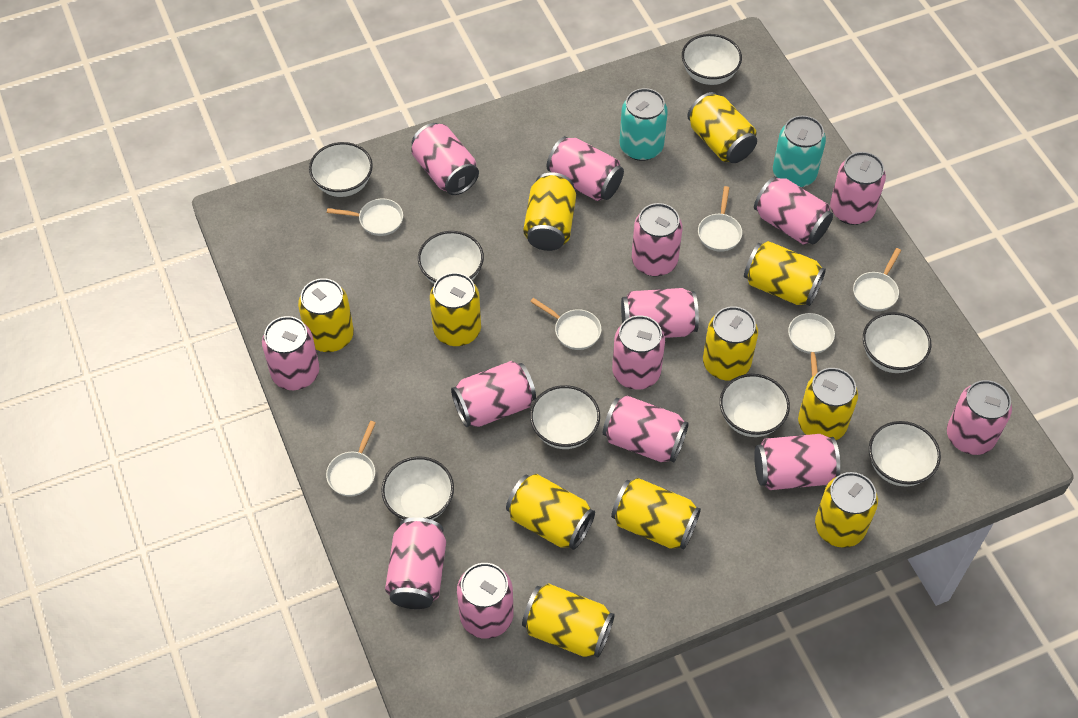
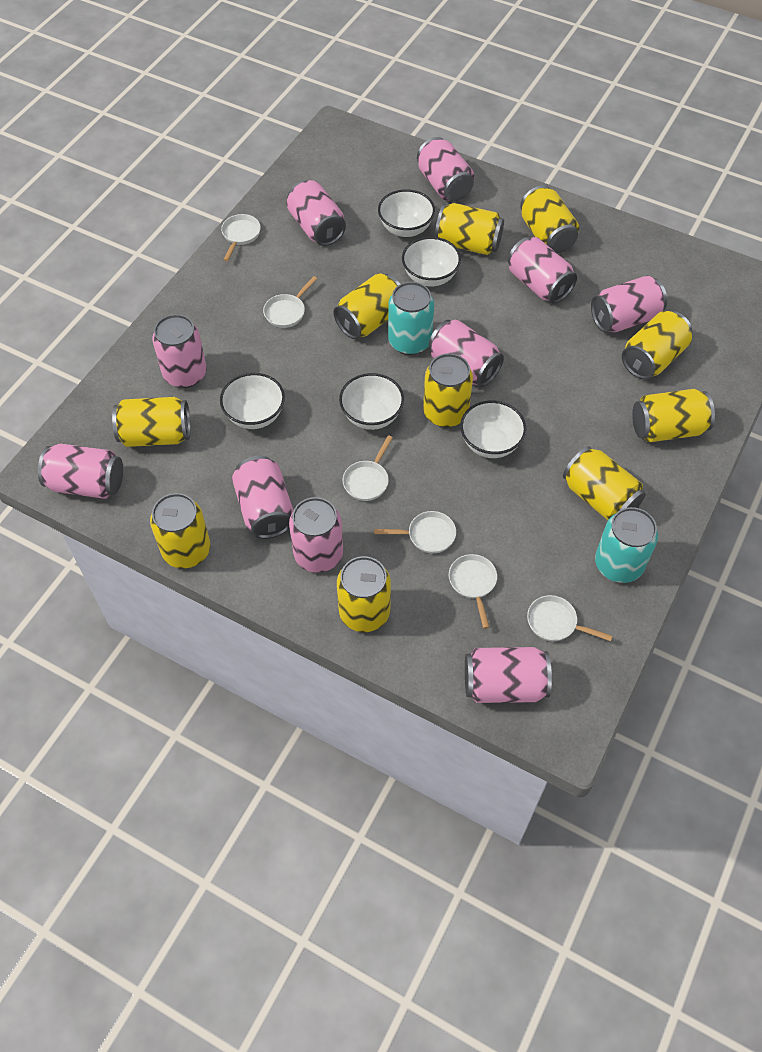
pink can: 14 -> 10
white bowl: 8 -> 5
yellow can: 11 -> 10

